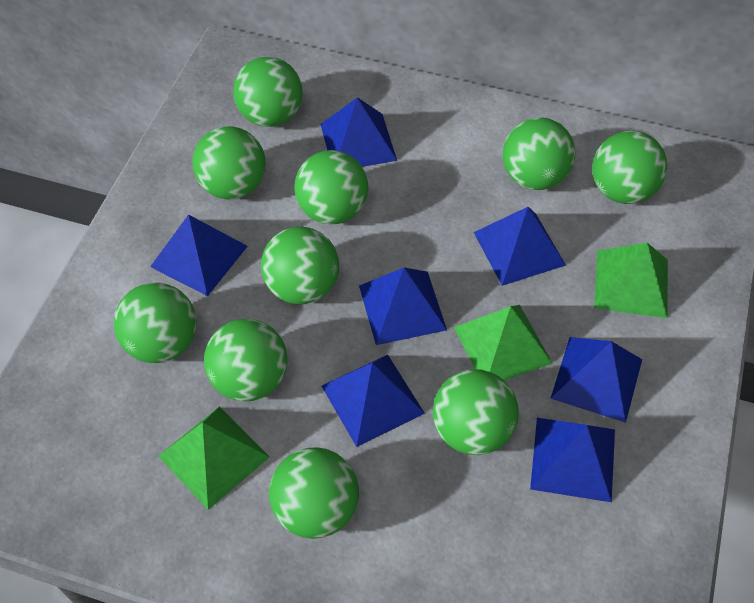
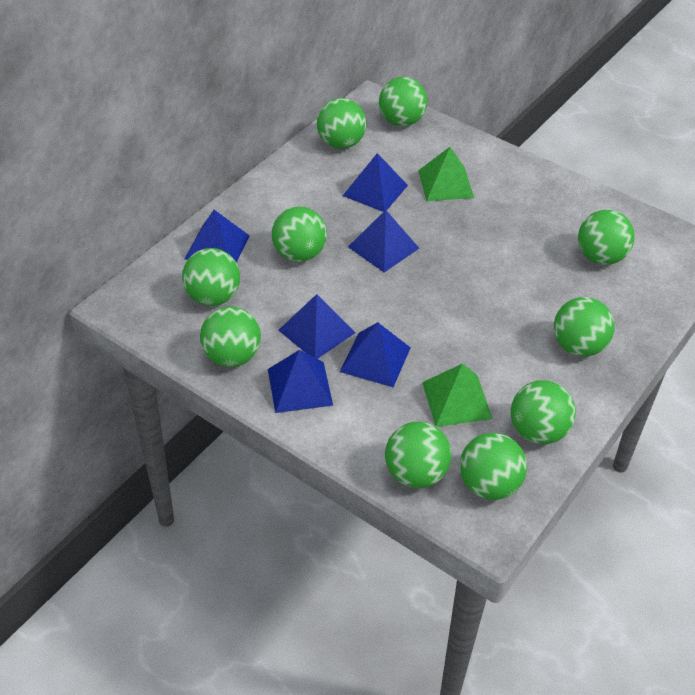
blue pyramid: 7 -> 6
green pyramid: 3 -> 2

